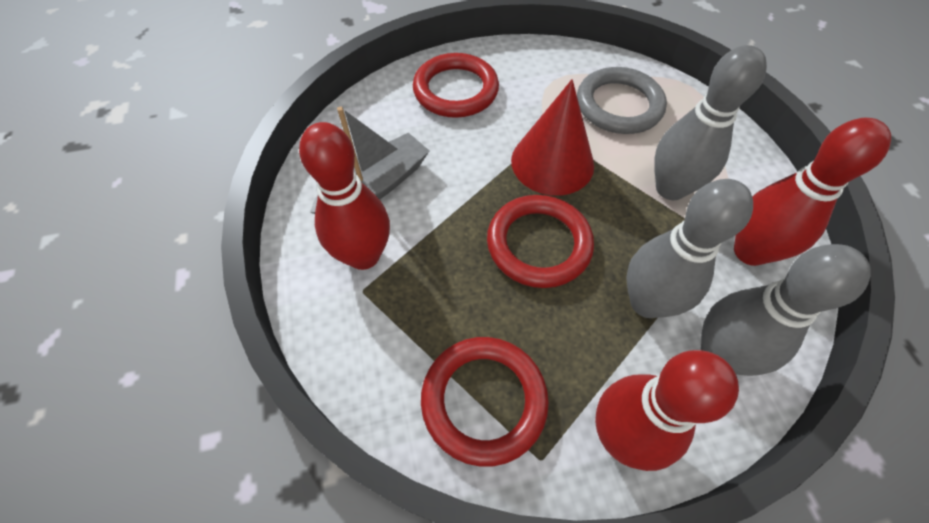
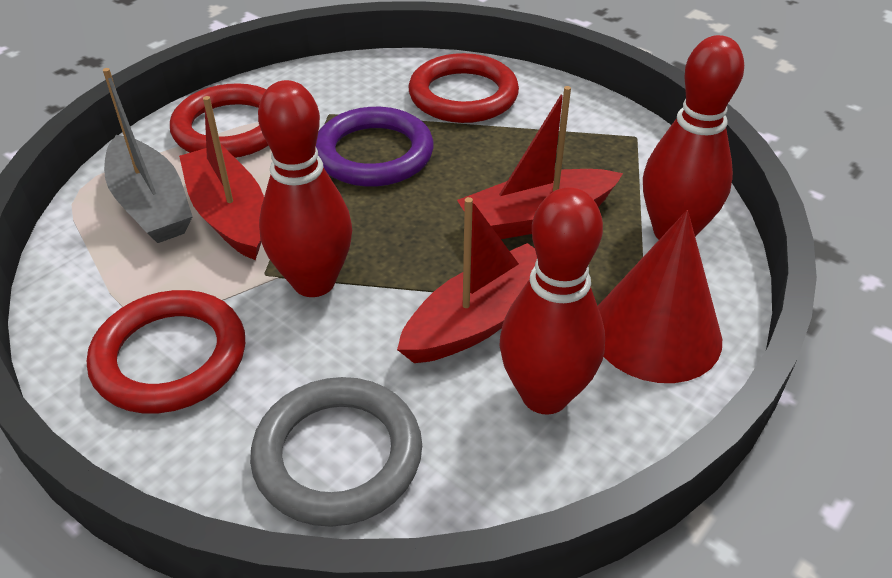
grey bowling pin: 3 -> 0
purple ring: 0 -> 1
red boat: 0 -> 3

